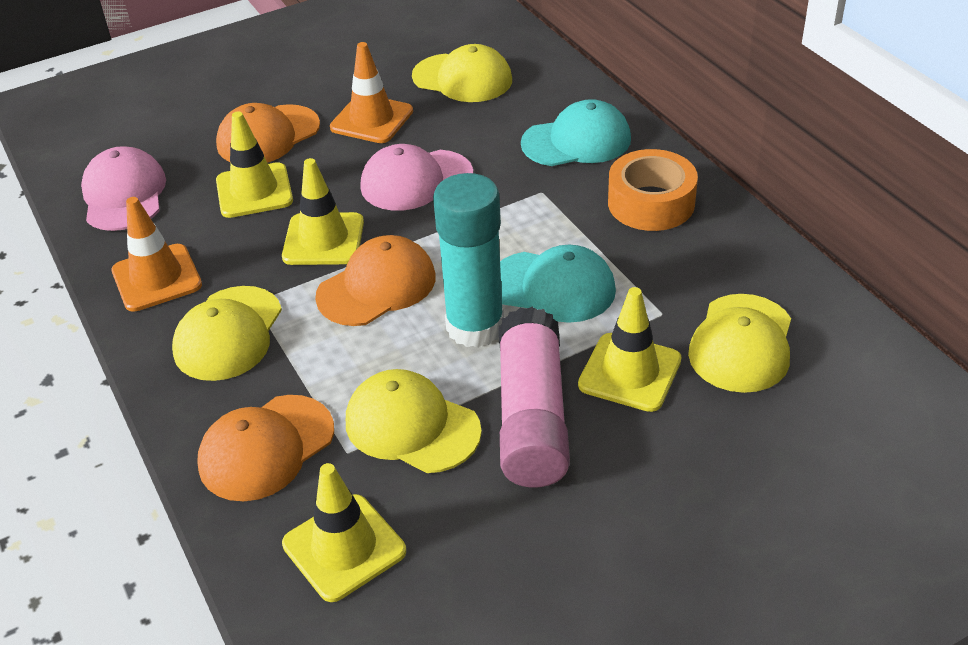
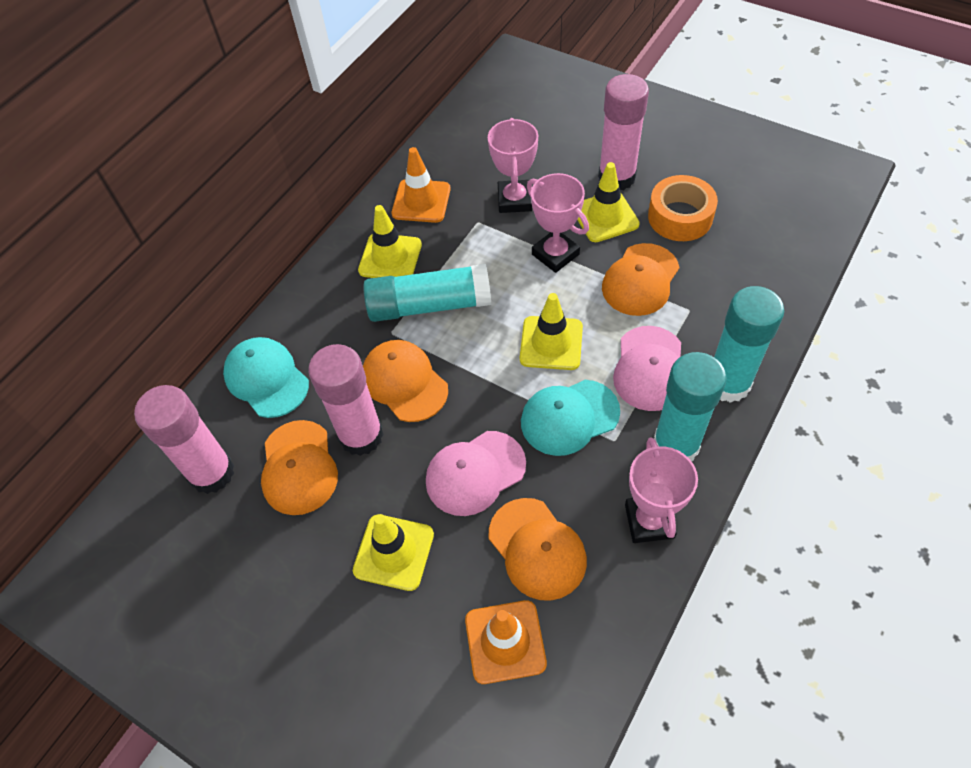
orange cap: 3 -> 4
pink glue stick: 1 -> 3
pink trophy: 0 -> 3
turquoise glue stick: 1 -> 3
yellow cap: 4 -> 0

